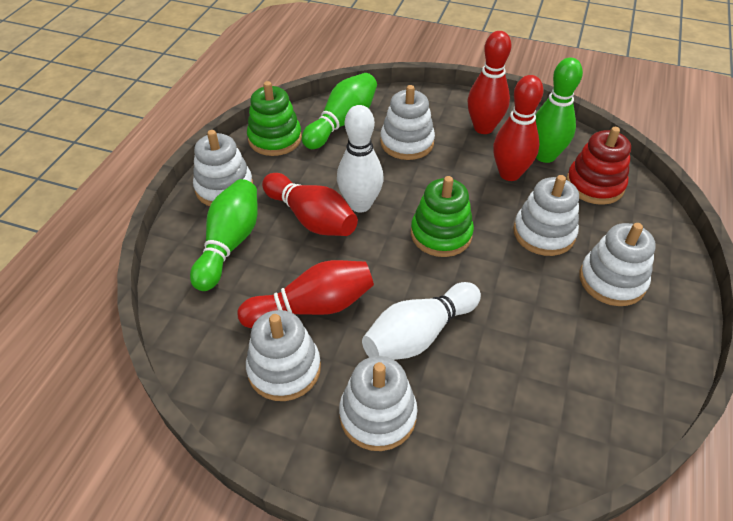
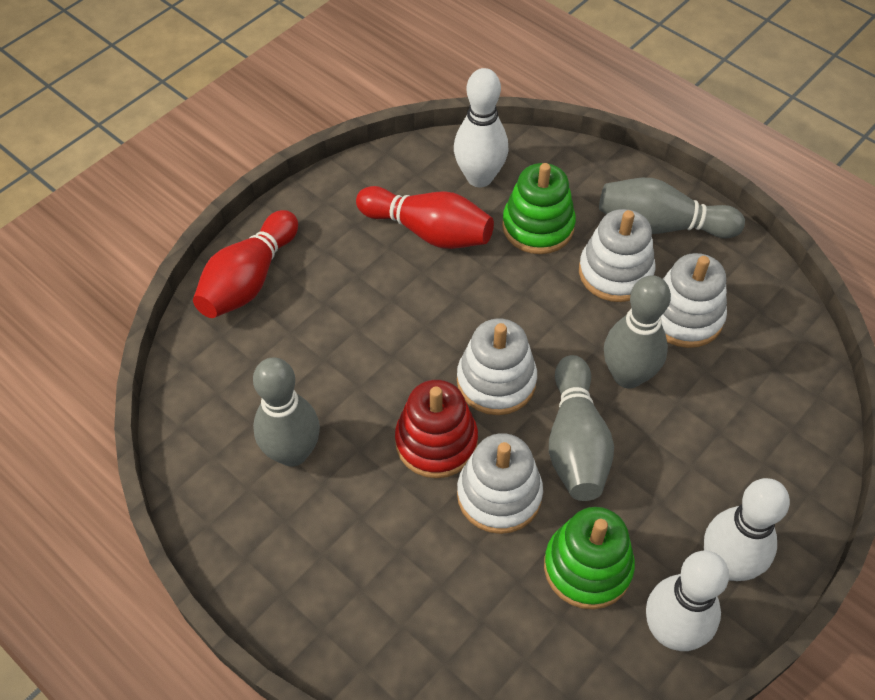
green bowling pin: 3 -> 0
grey bowling pin: 0 -> 4
red bowling pin: 4 -> 2
white bowling pin: 2 -> 3
white stacking toy: 6 -> 4

